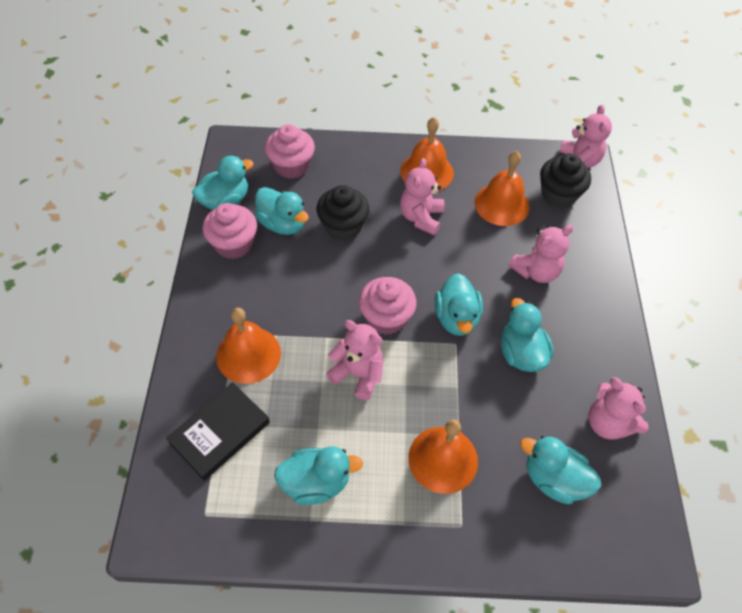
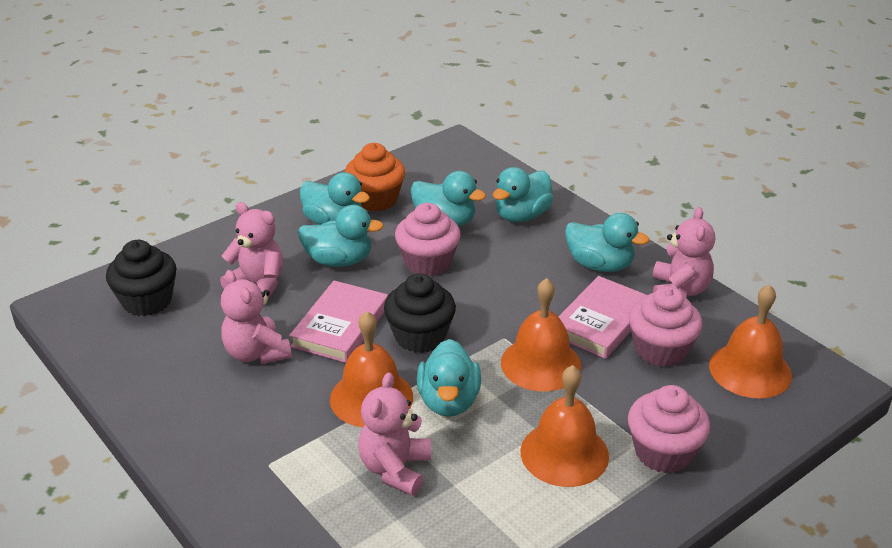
black book: 1 -> 0
orange cupcake: 0 -> 1
pink book: 0 -> 2
pink teddy bear: 5 -> 4

